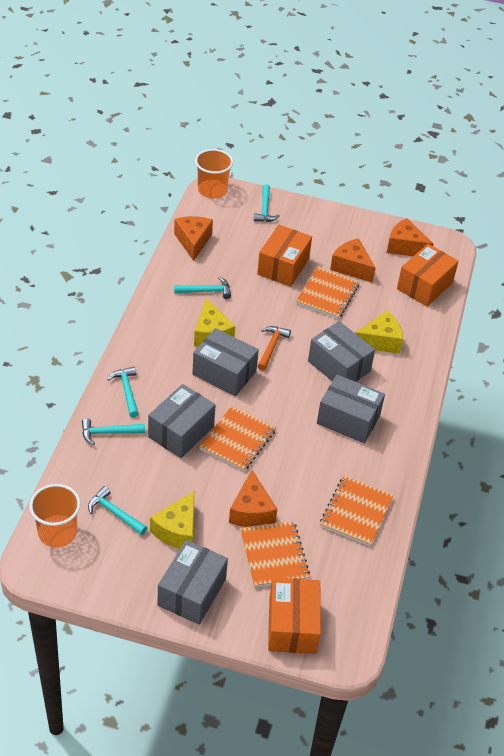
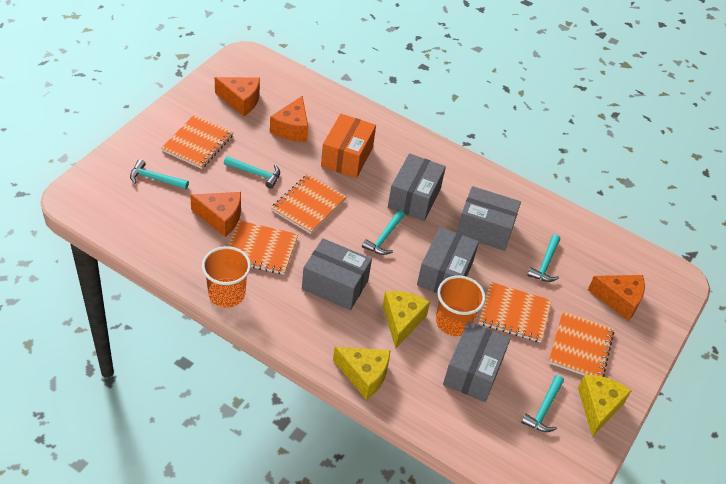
orange box: 3 -> 1
orange hammer: 1 -> 0
orange notebook: 4 -> 5

